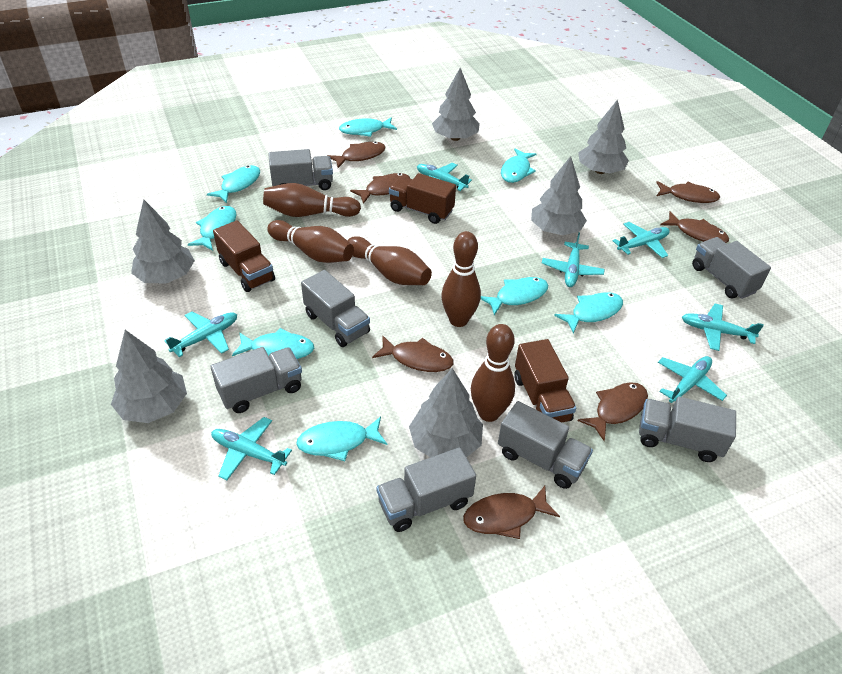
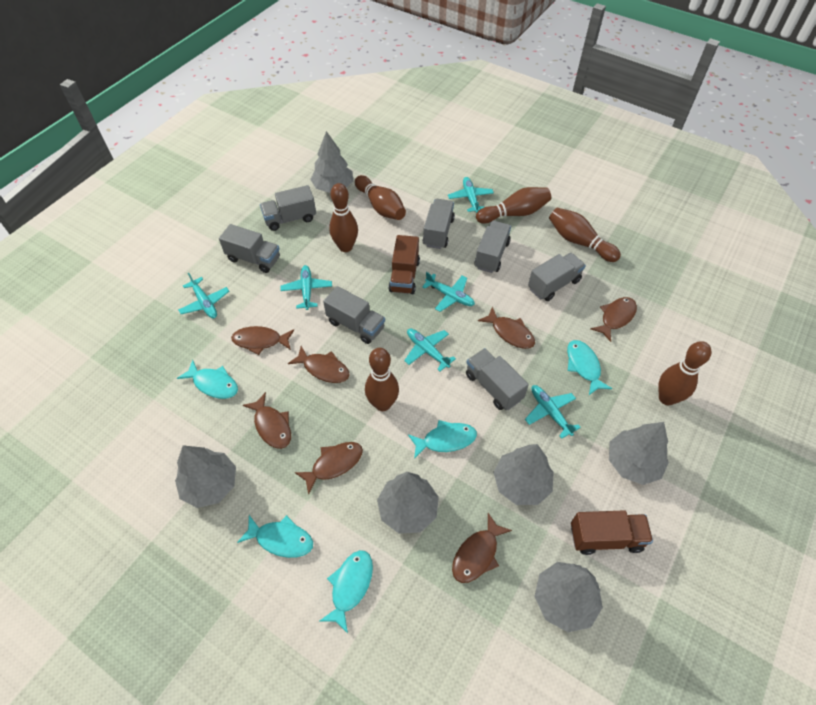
brown bowling pin: 5 -> 6
brown truck: 3 -> 2
turquoise fish: 8 -> 5
turquoise plane: 7 -> 6

